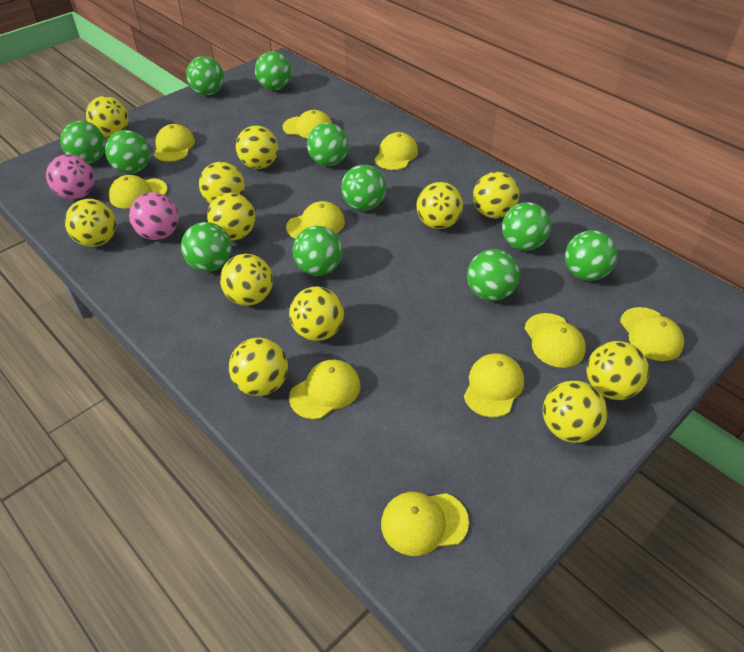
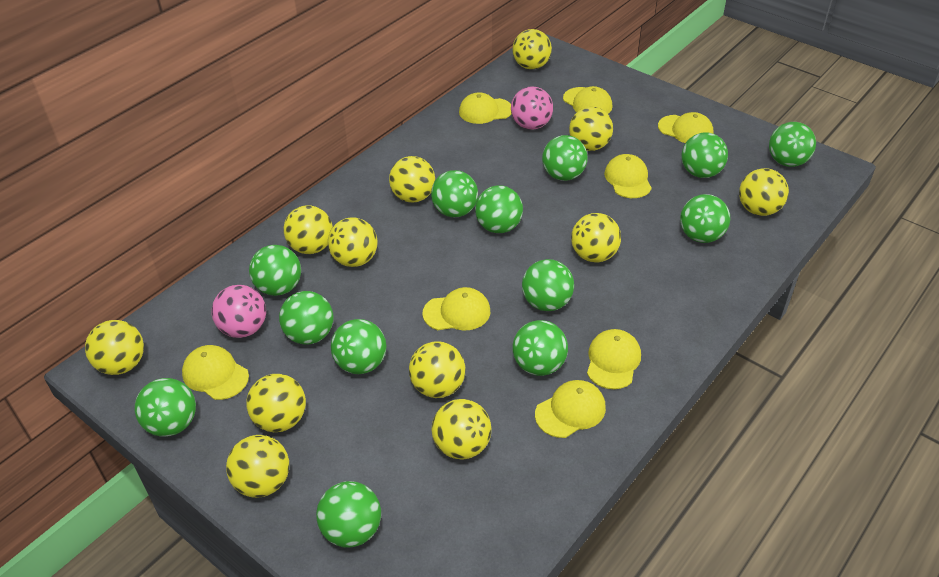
green ball: 11 -> 13
yellow cap: 10 -> 8

